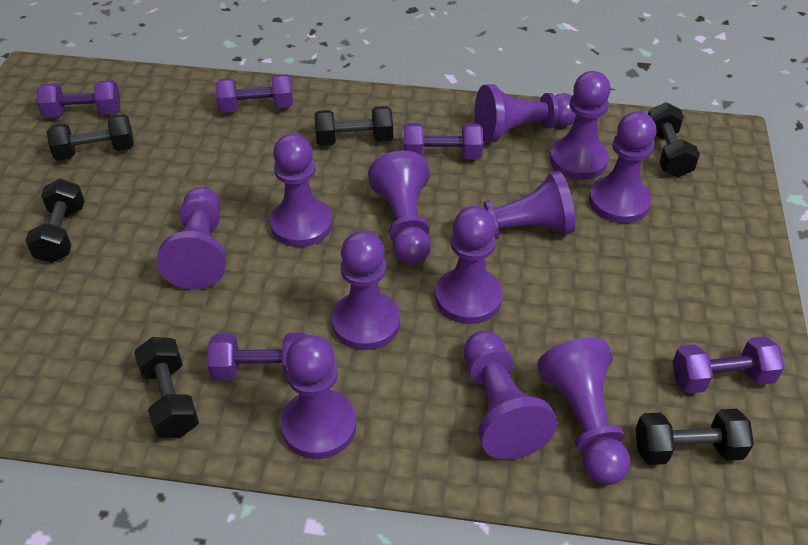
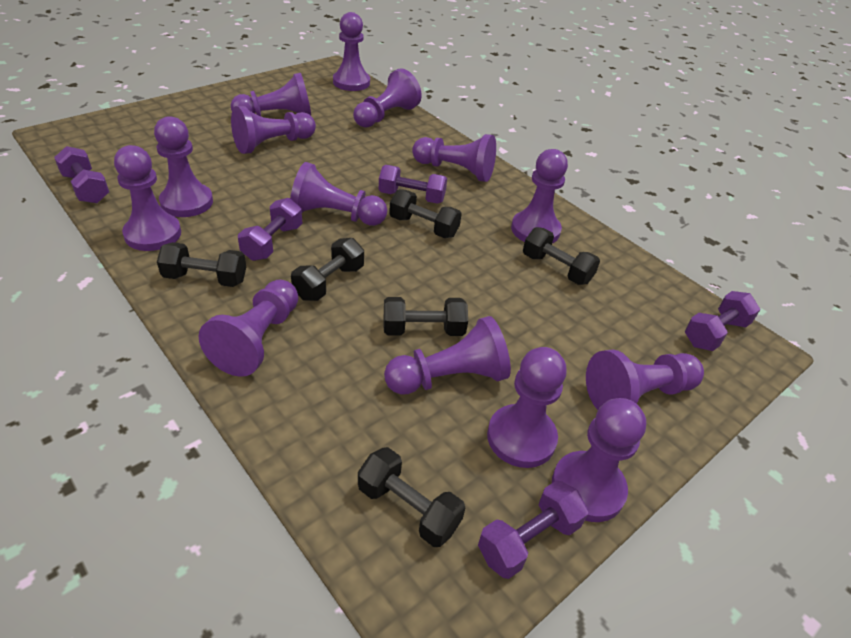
purple pawn: 12 -> 14

